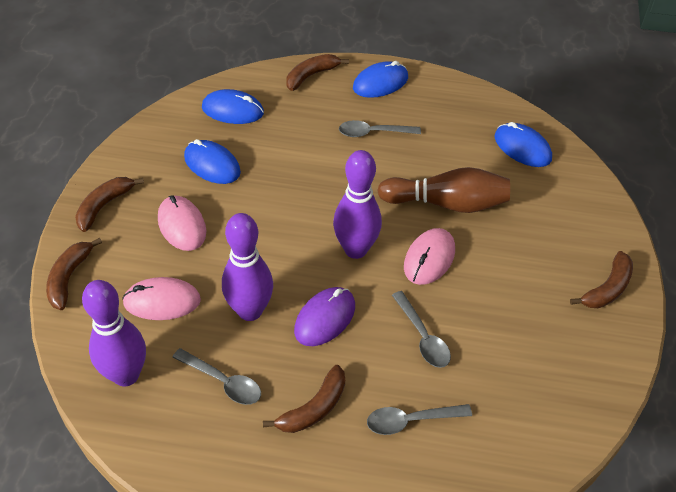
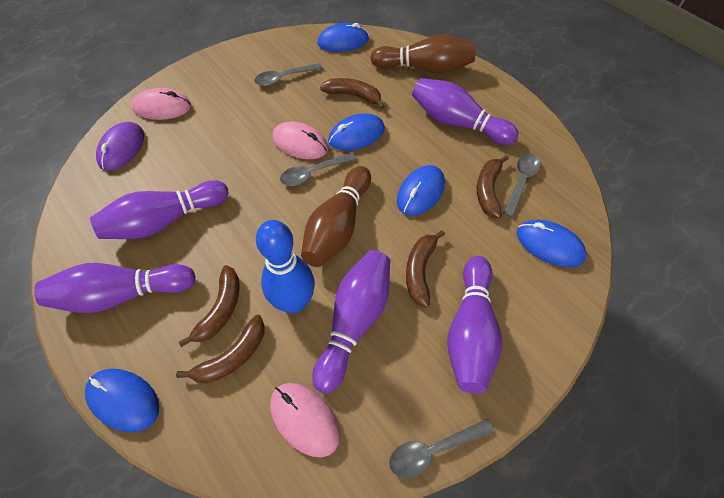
blue bowling pin: 0 -> 1
blue mouse: 4 -> 5
brown bowling pin: 1 -> 2
purple bowling pin: 3 -> 5

